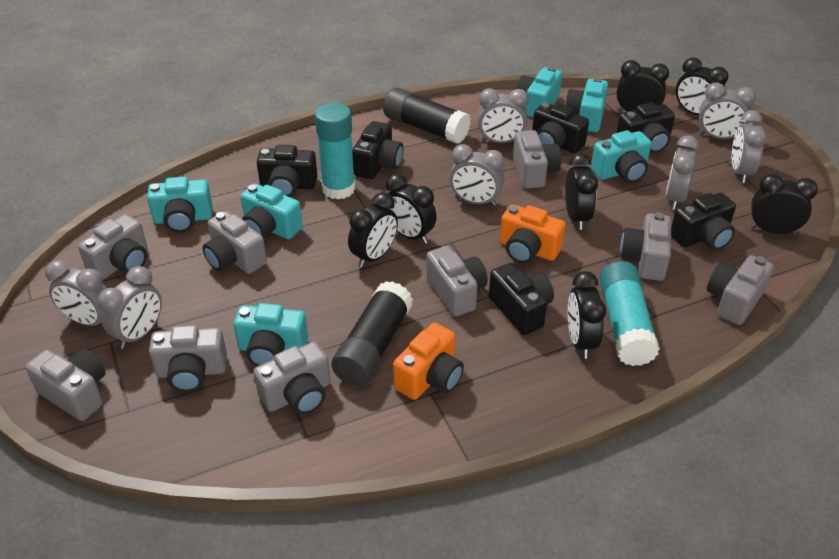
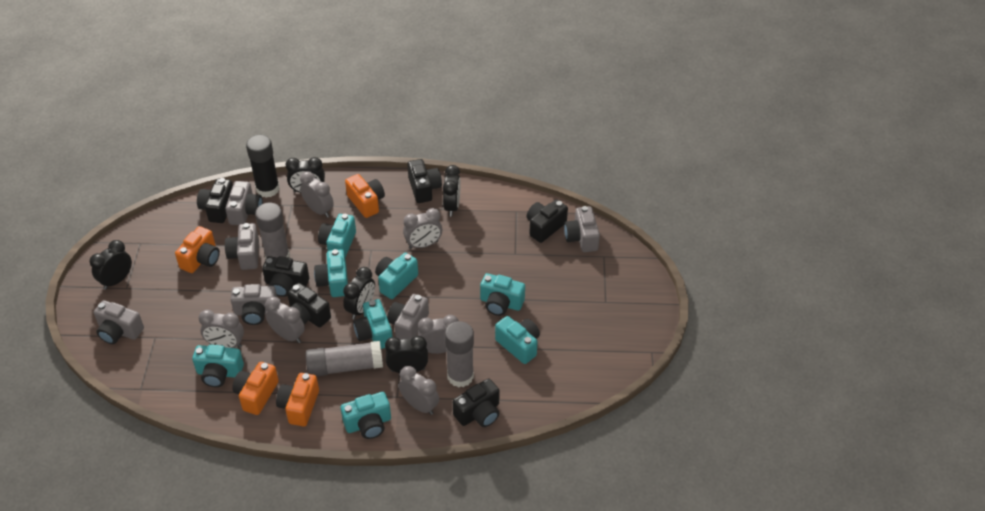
black clock: 7 -> 5
black glue stick: 2 -> 1
grey camera: 9 -> 6
grey clock: 7 -> 6
grey glue stick: 0 -> 3
orange camera: 2 -> 4
turquoise camera: 6 -> 8
turquoise glue stick: 2 -> 0

